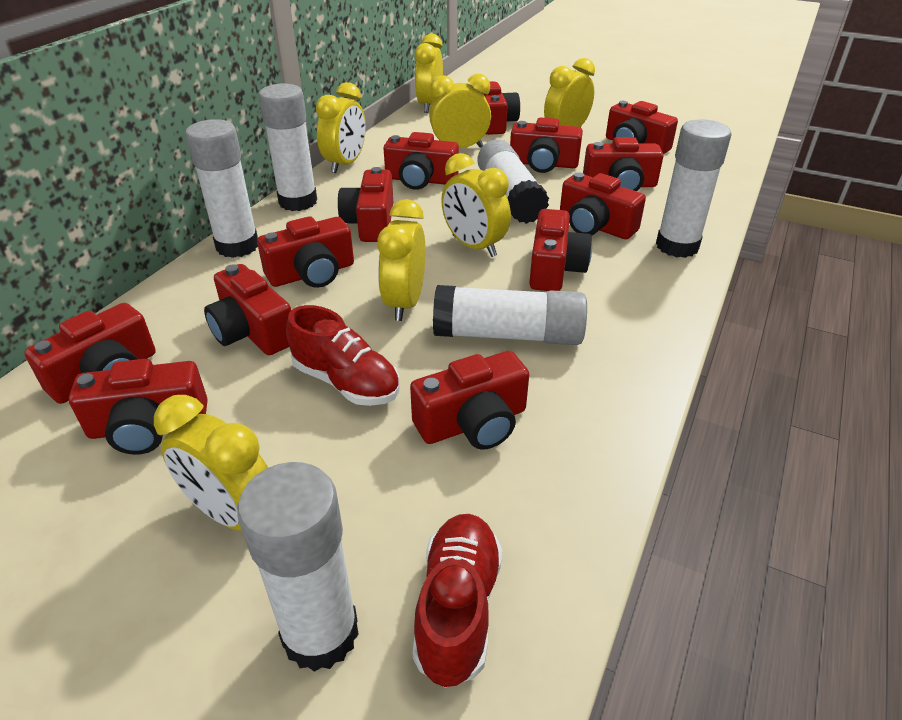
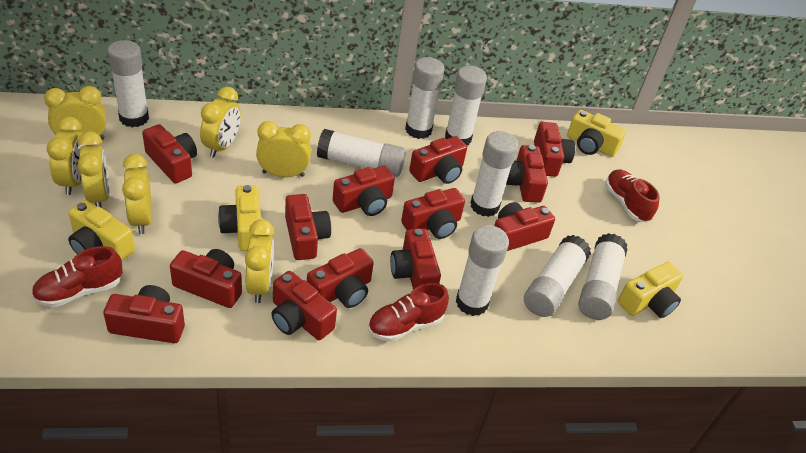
red shoe: 2 -> 3
white glue stick: 6 -> 8
yellow camera: 0 -> 4

